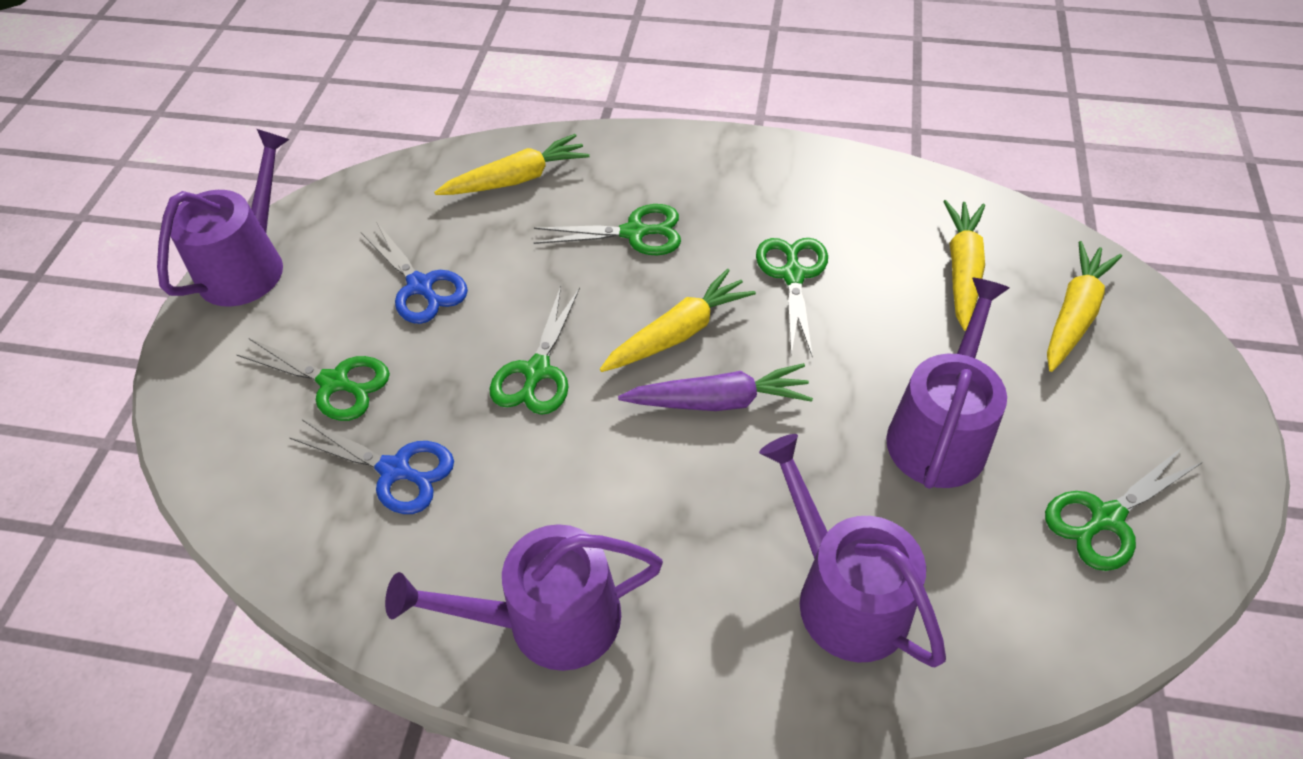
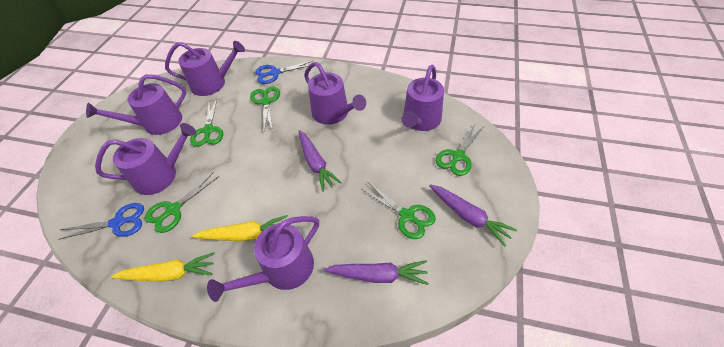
purple carrot: 1 -> 3
purple watering can: 4 -> 6
yellow carrot: 4 -> 2

